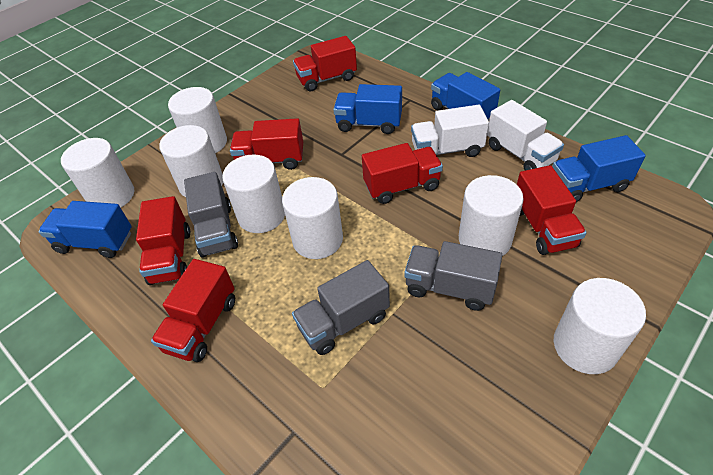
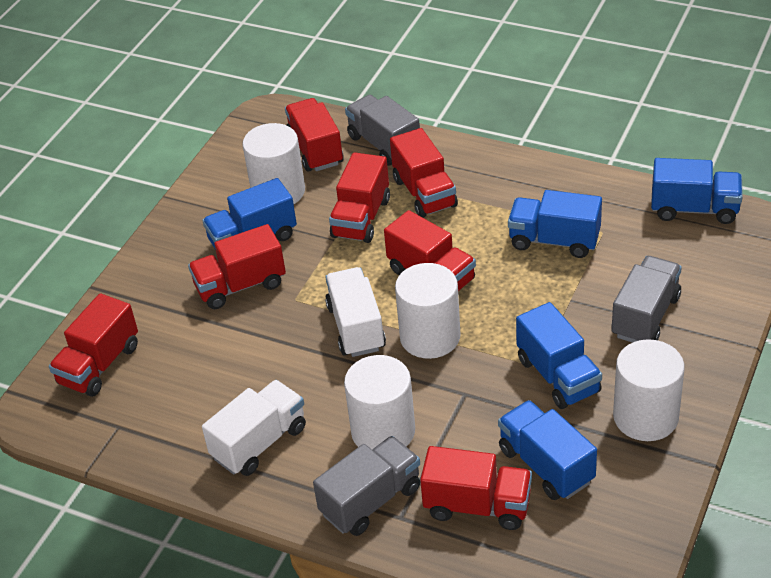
blue truck: 4 -> 5
red truck: 6 -> 7
white cylinder: 7 -> 4

